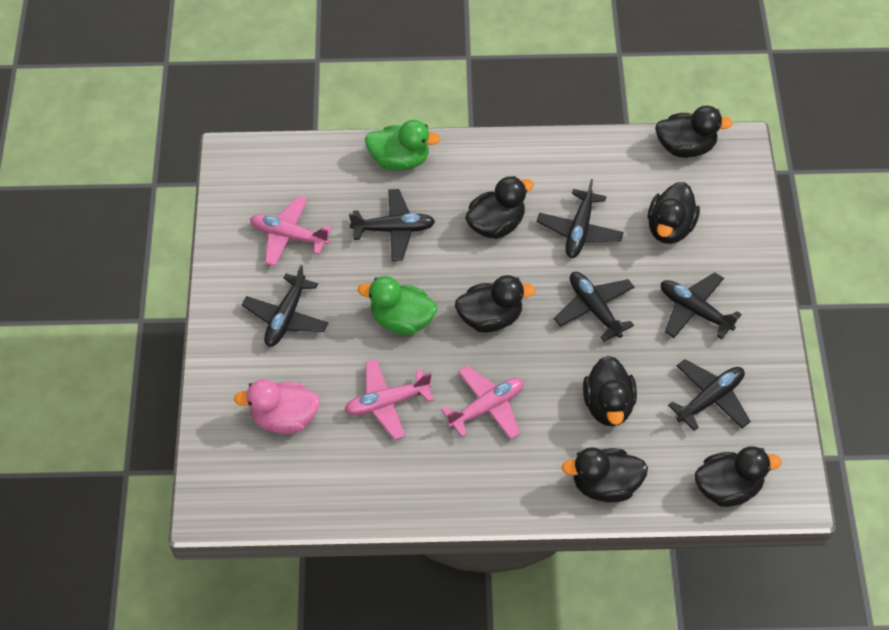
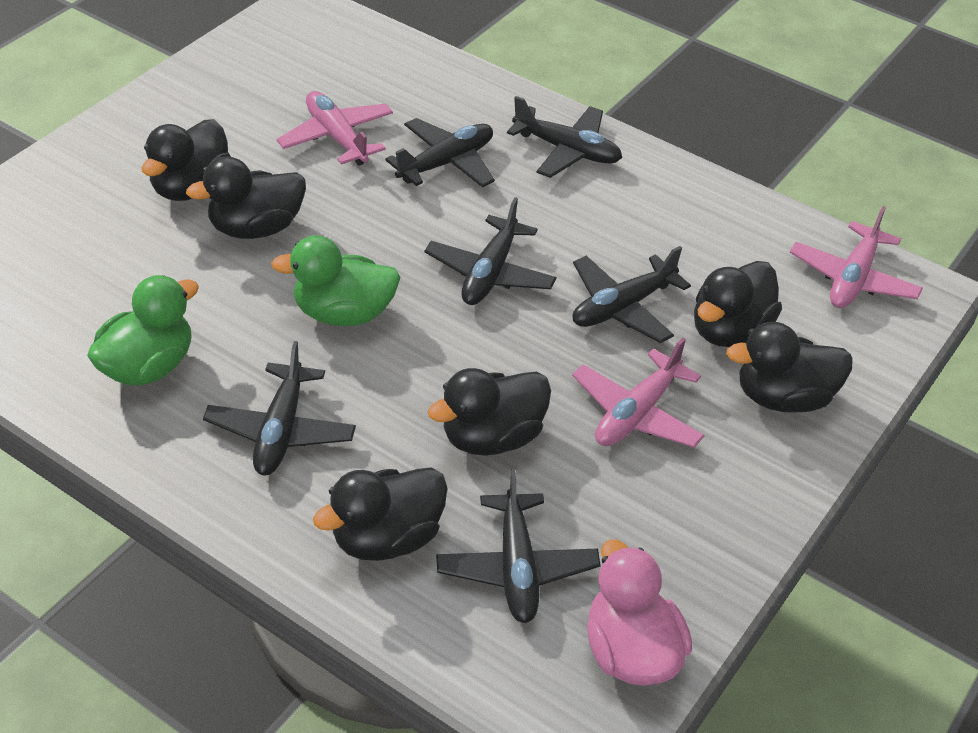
black duck: 7 -> 6

